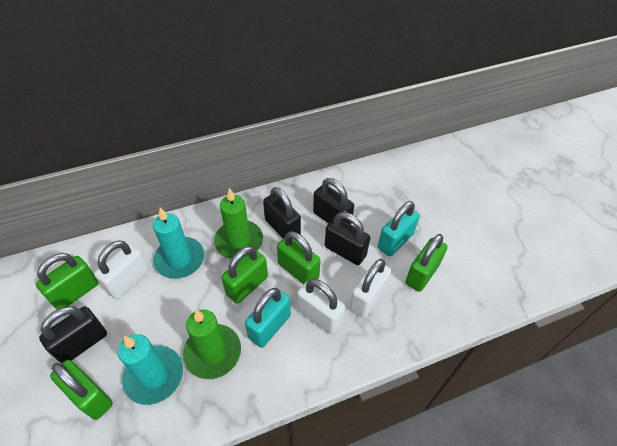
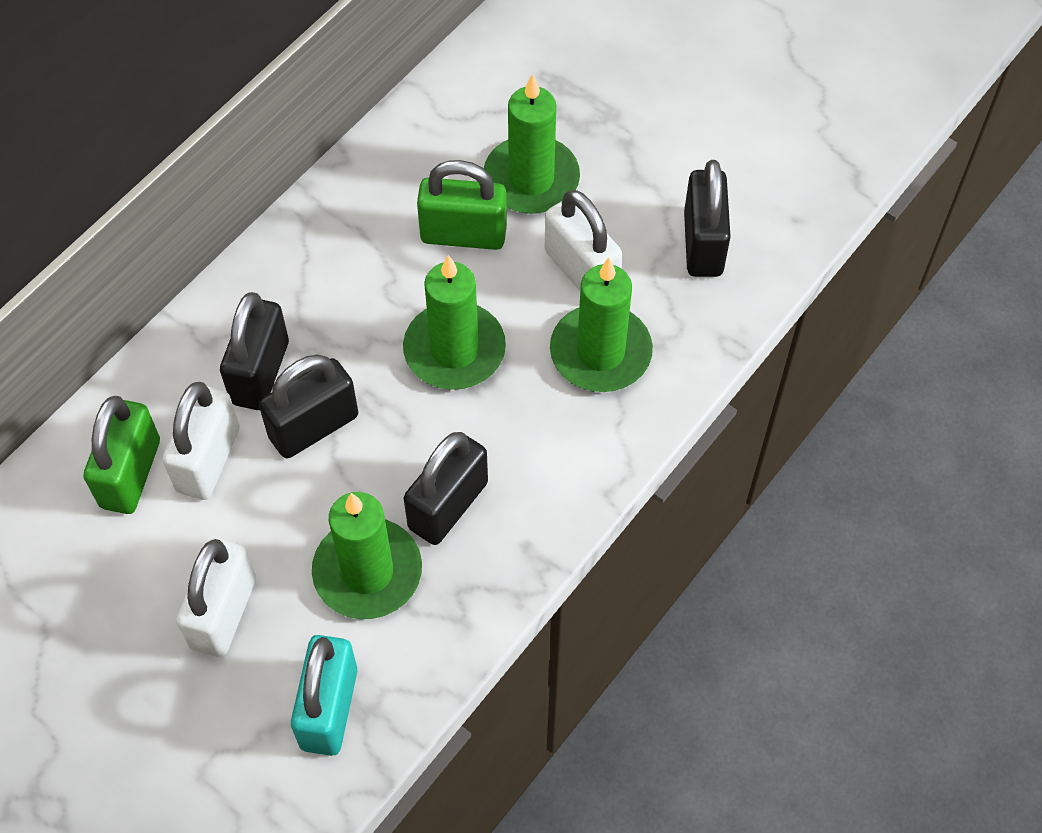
green candle: 2 -> 4
green padlock: 5 -> 2
turquoise candle: 2 -> 0
turquoise padlock: 2 -> 1

